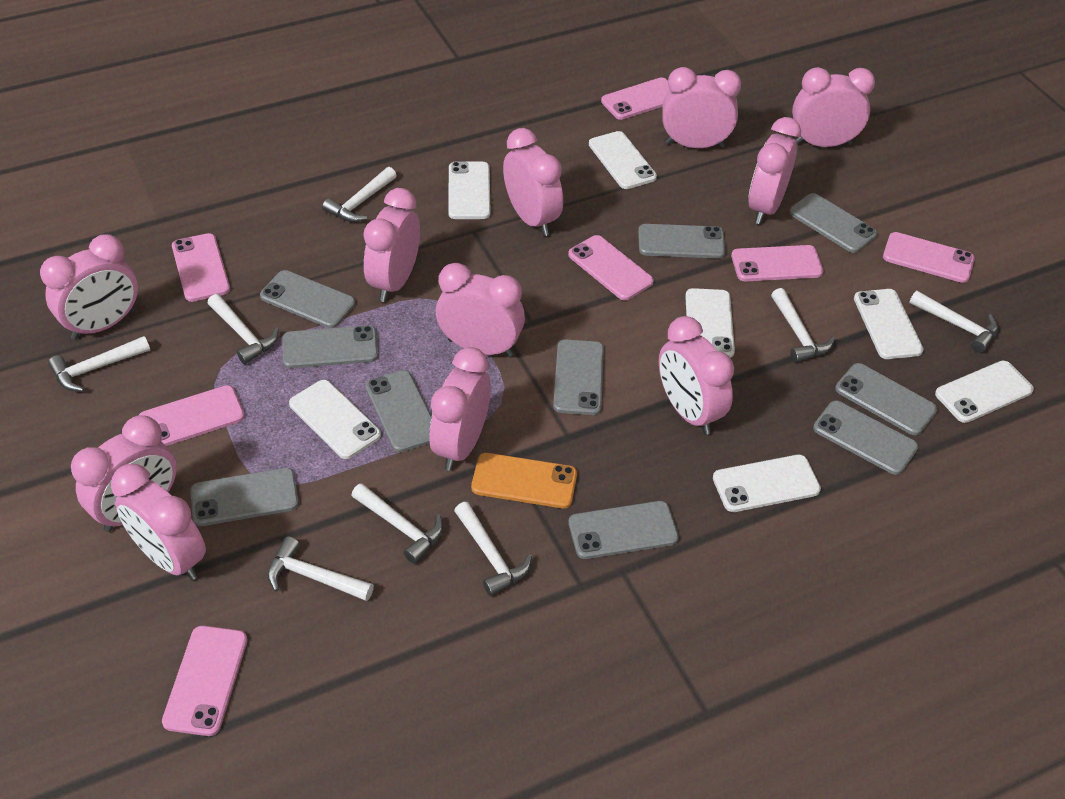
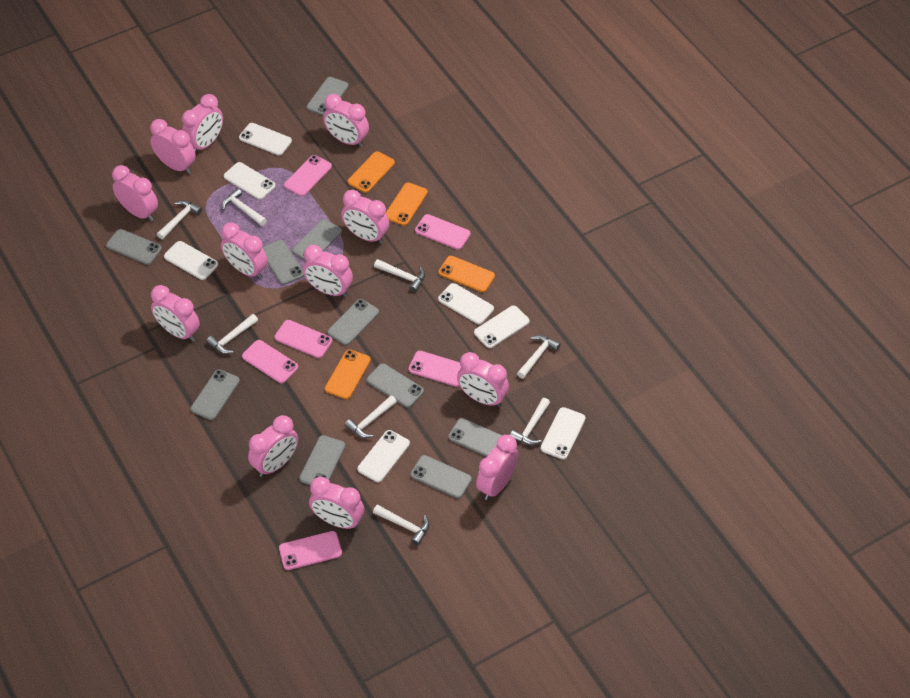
orange phone: 1 -> 4
pink clock: 11 -> 12
pink phone: 7 -> 6

